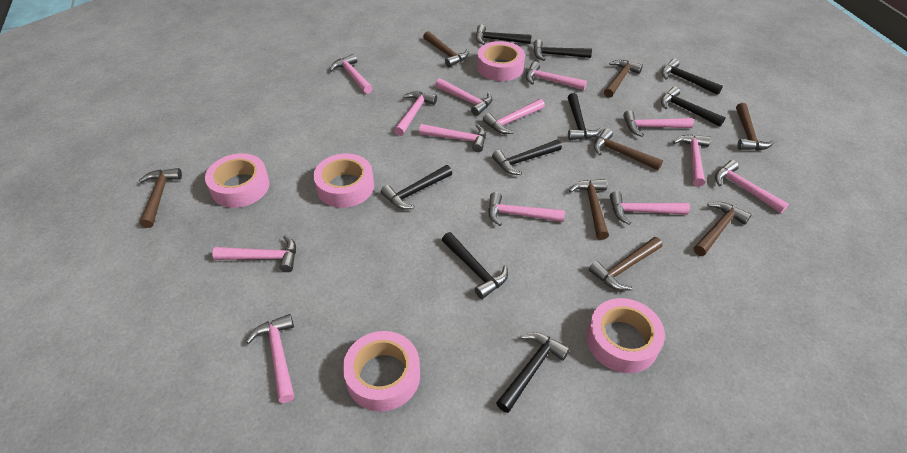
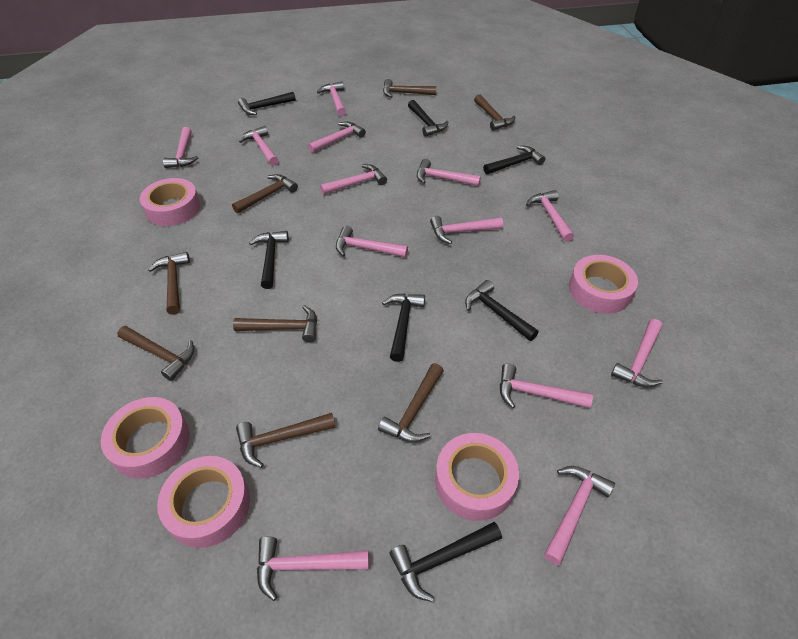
black hammer: 9 -> 7

